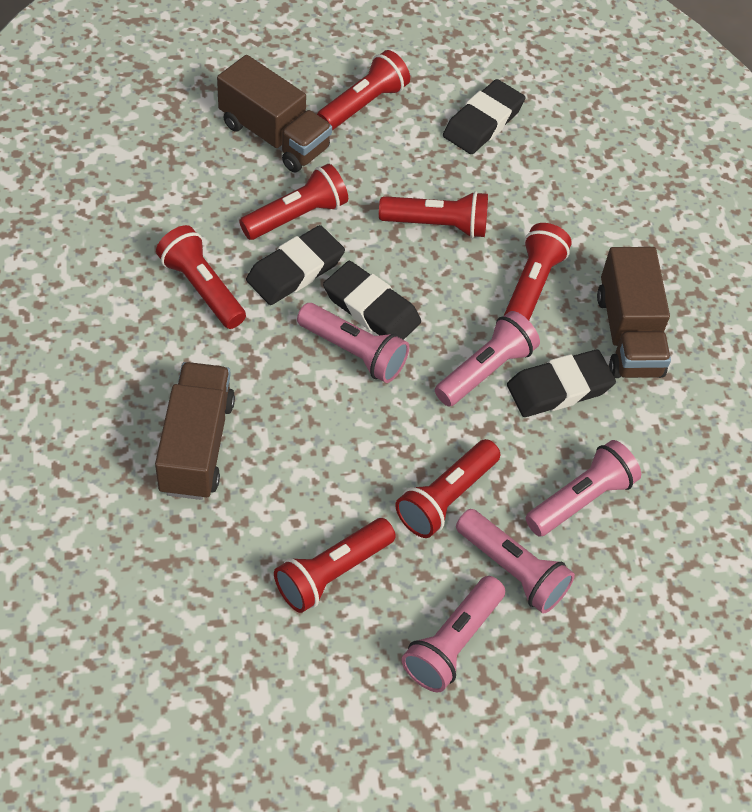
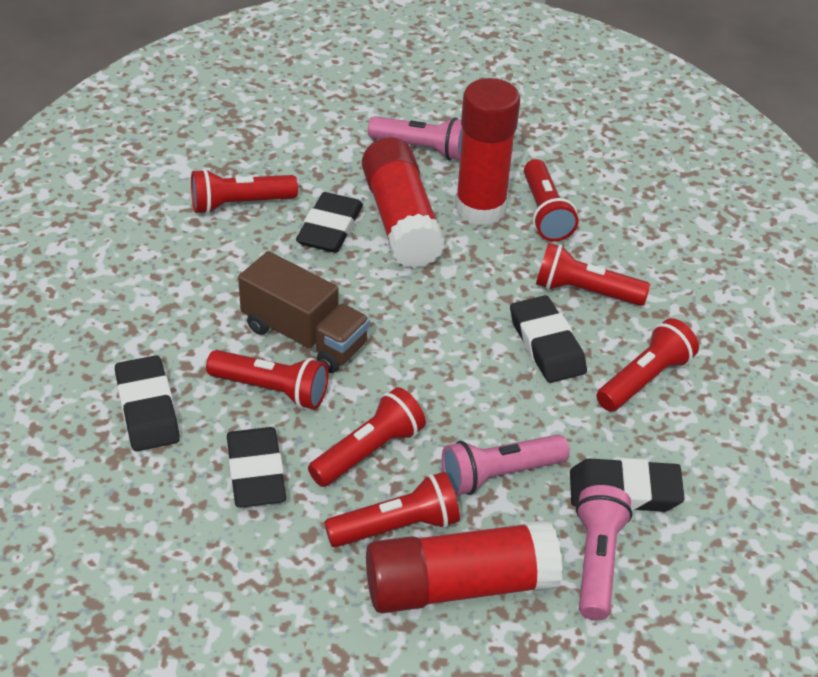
black eraser: 4 -> 5
brown truck: 3 -> 1
pink flashlight: 5 -> 3
red glue stick: 0 -> 3

